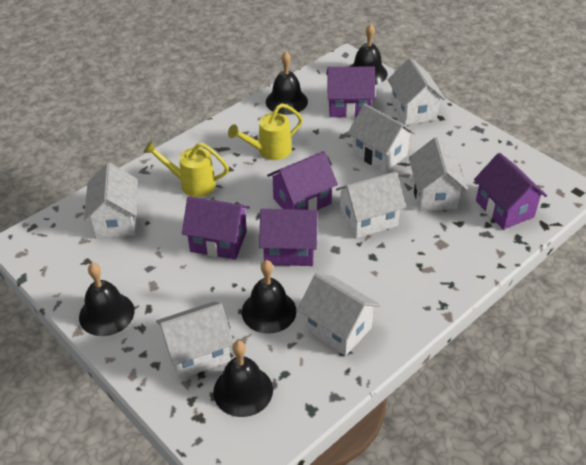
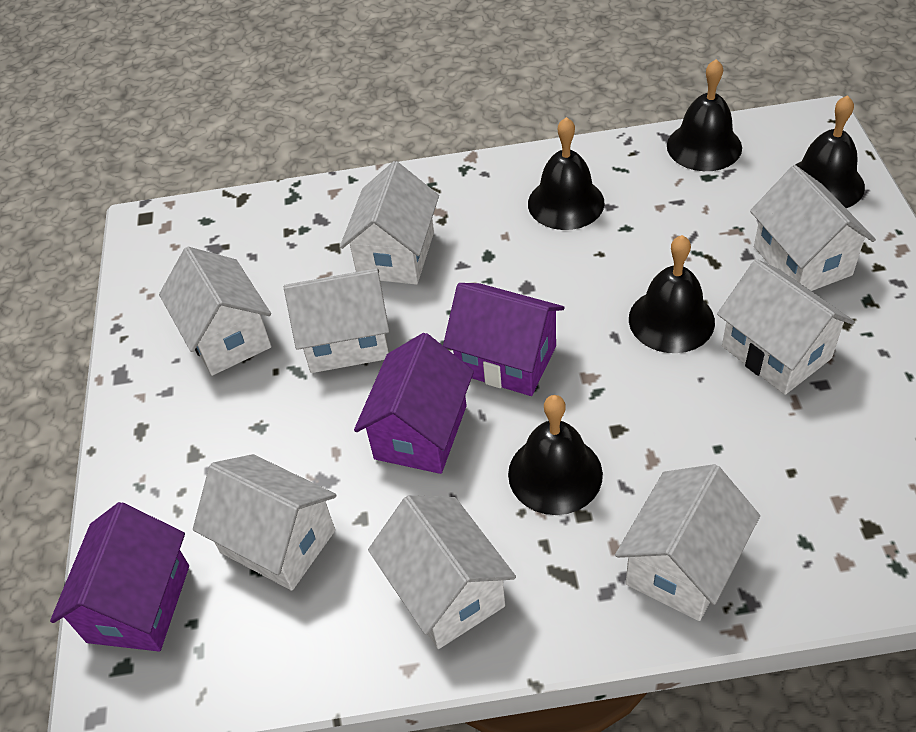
purple house: 5 -> 3
white house: 7 -> 8
yellow watering can: 2 -> 0

